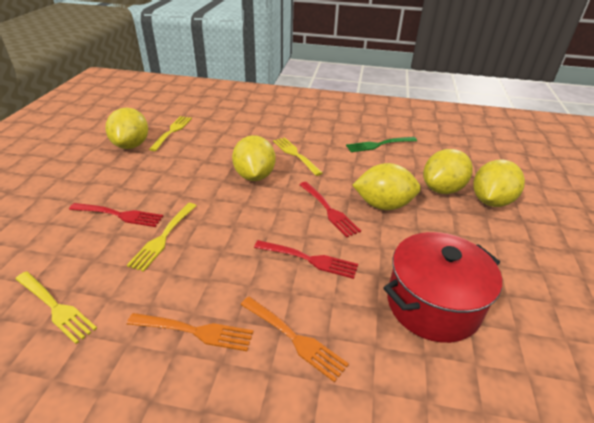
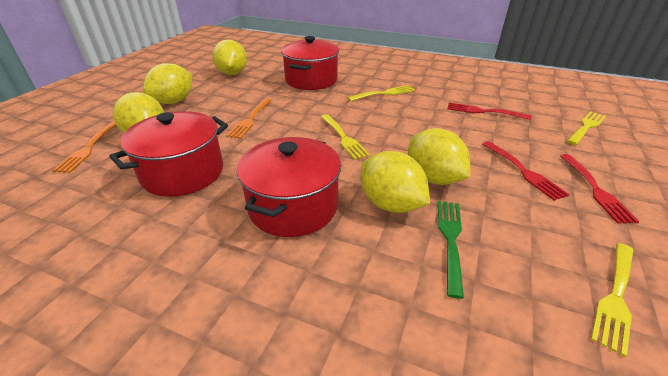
red pot: 1 -> 3

